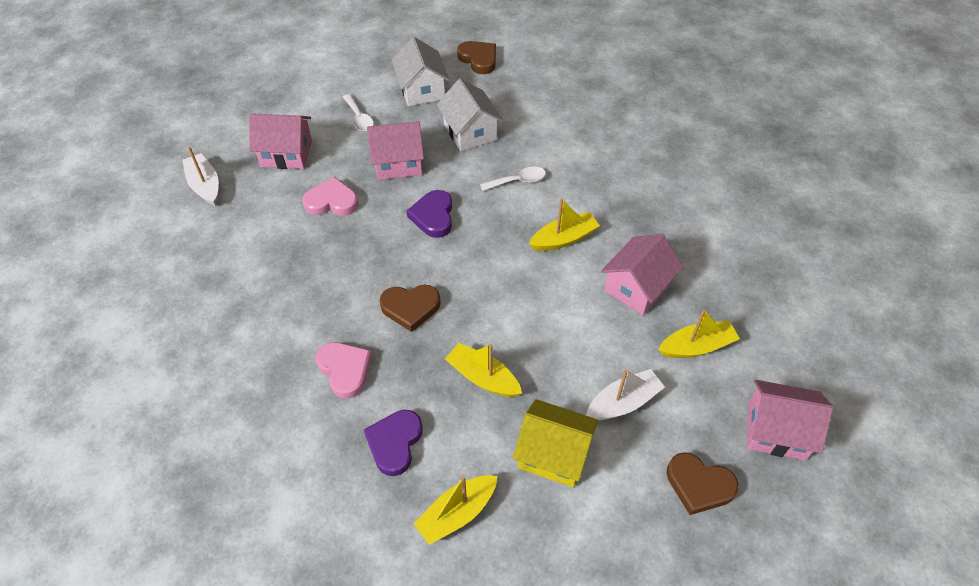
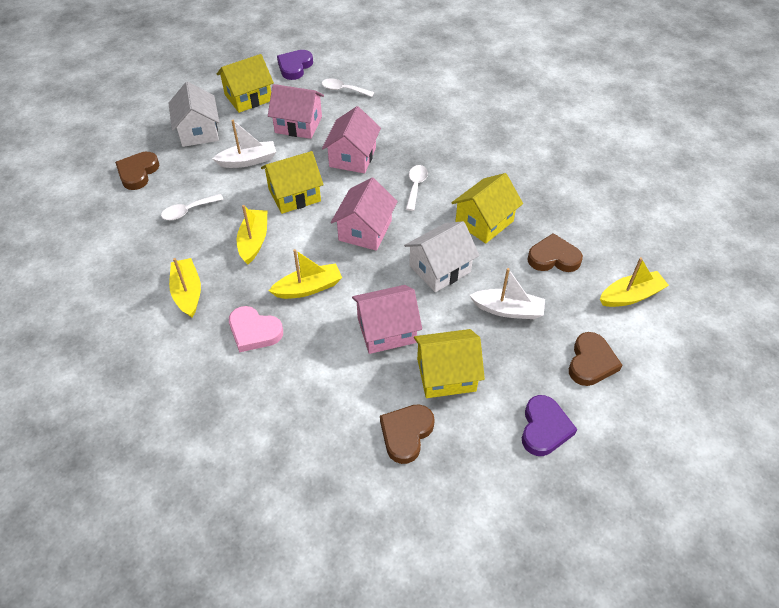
brown heart: 3 -> 4
pink heart: 2 -> 1
white spoon: 2 -> 3
yellow house: 1 -> 4

